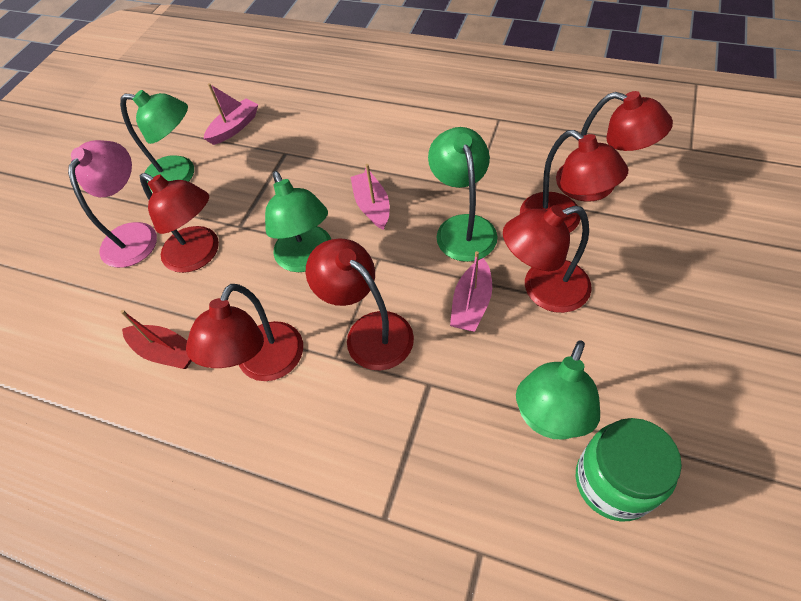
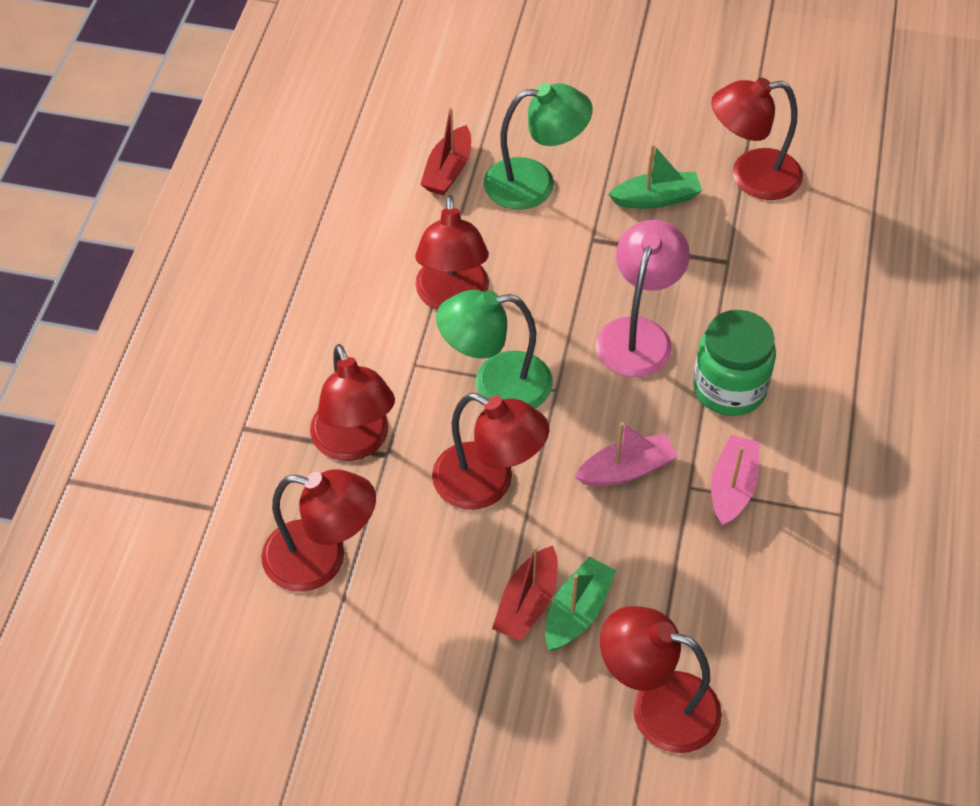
green boat: 0 -> 2
green lamp: 4 -> 2
pink boat: 3 -> 2
red boat: 1 -> 2

